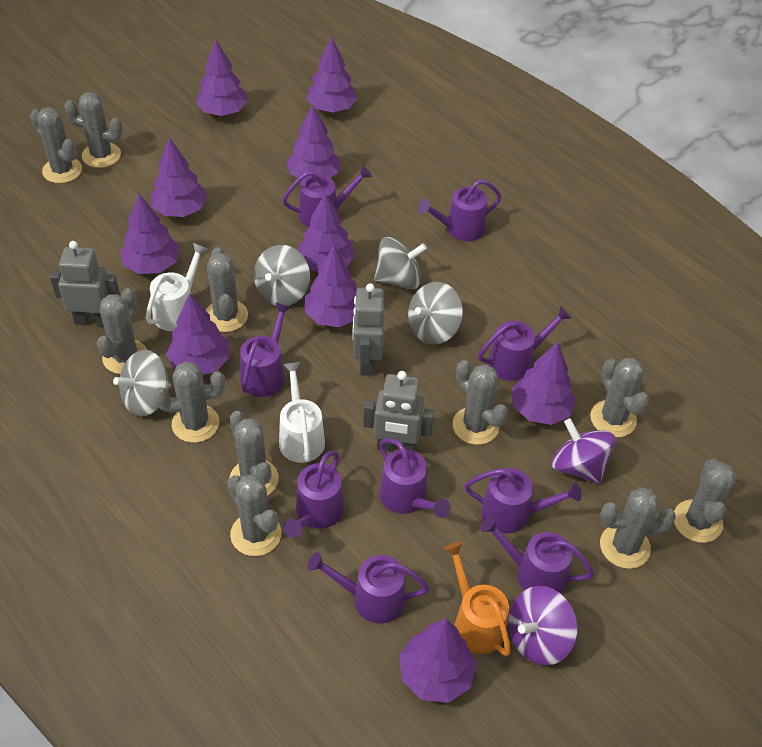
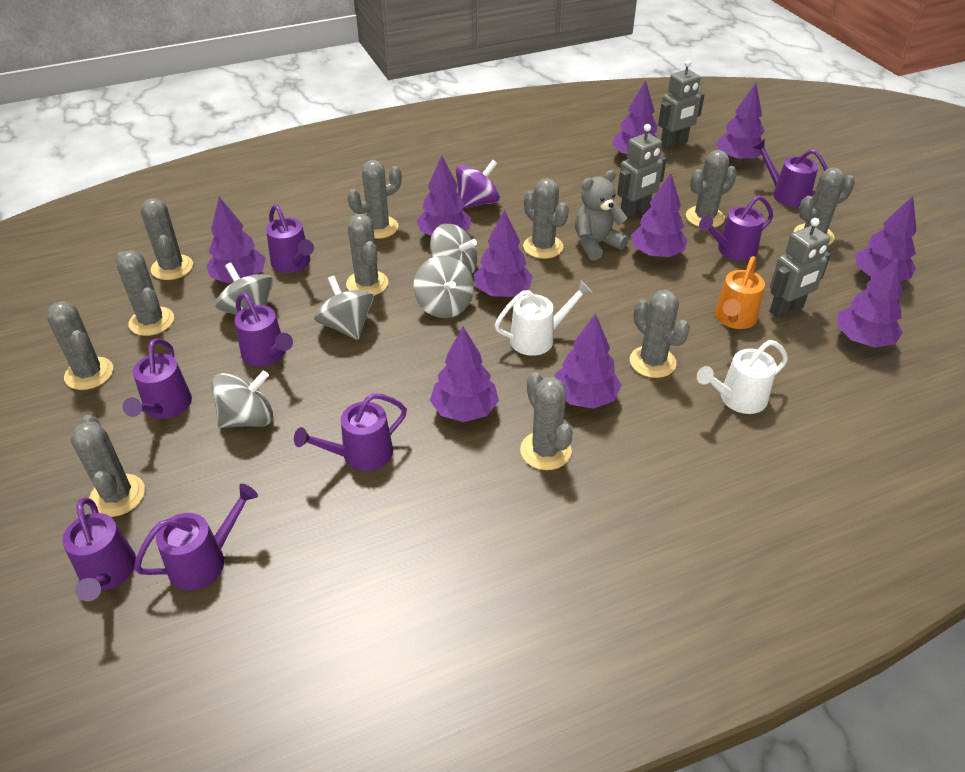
grey spinning top: 4 -> 5
grey teddy bear: 0 -> 1
purple spinning top: 2 -> 1
purple watering can: 9 -> 8

